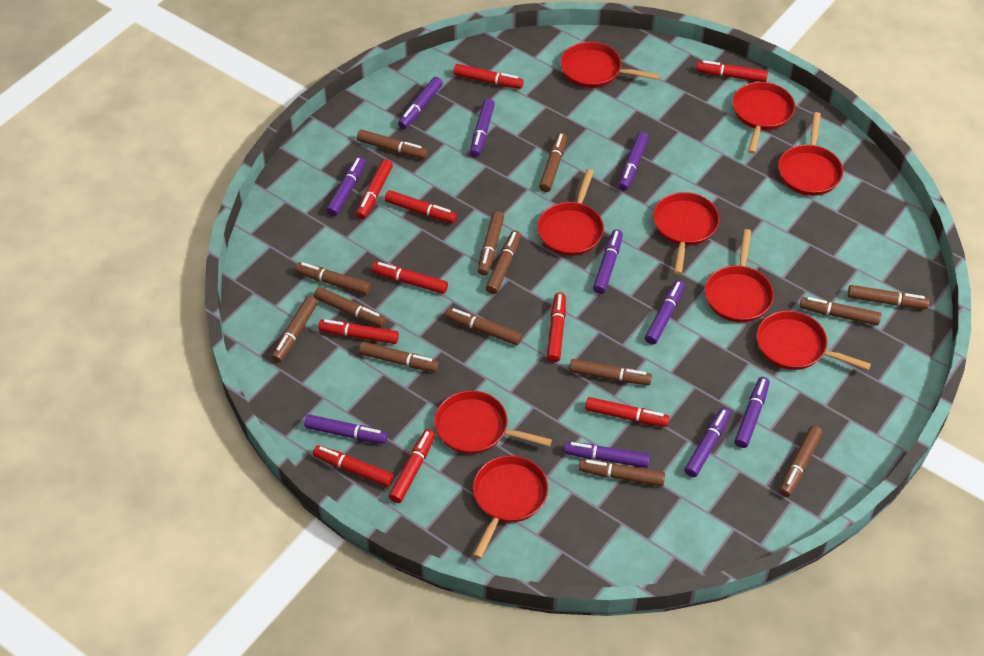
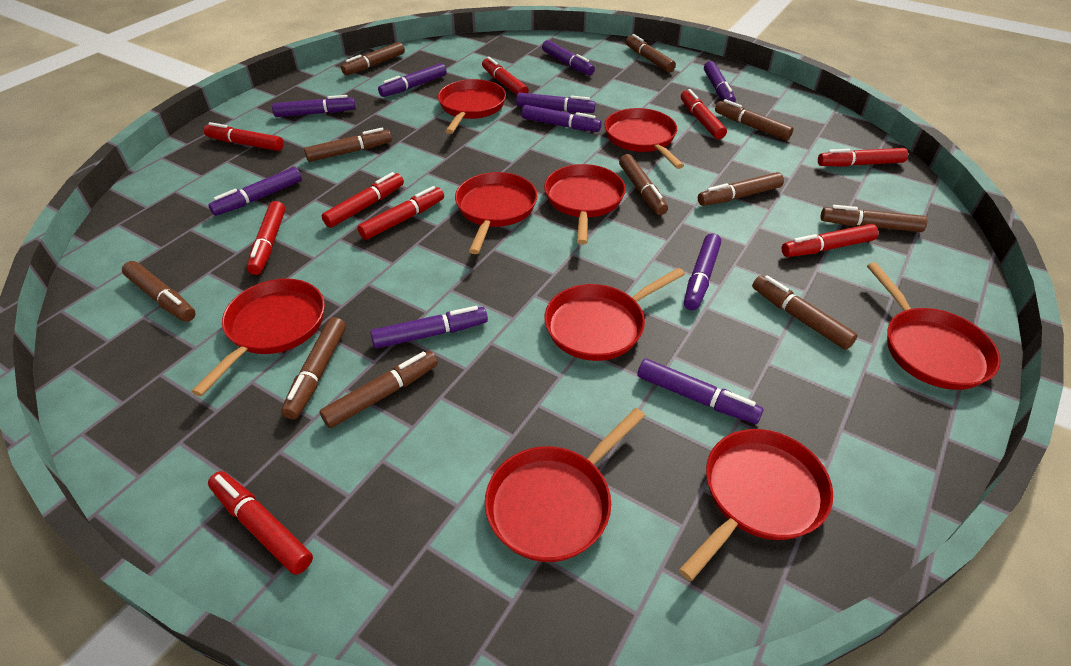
brown marker: 14 -> 11
red marker: 10 -> 9

